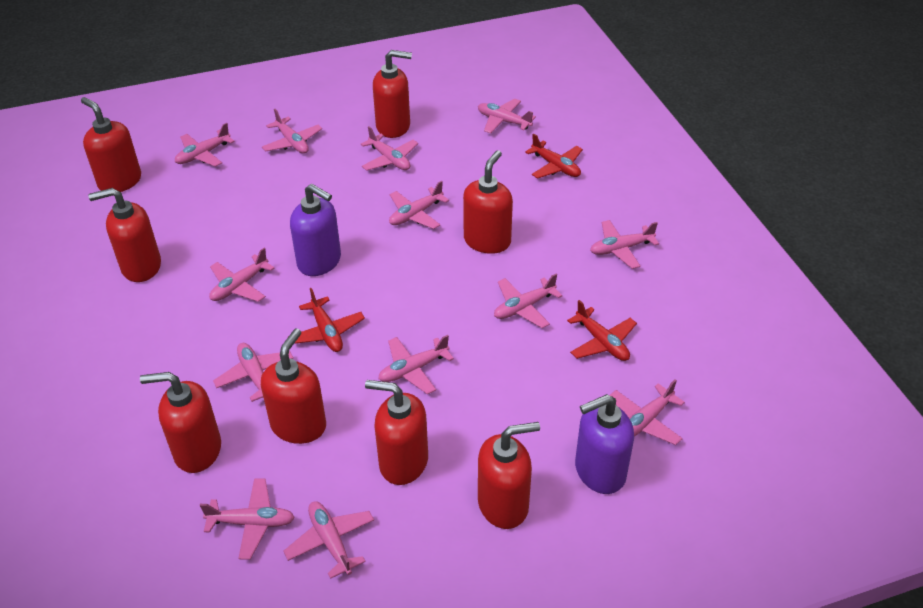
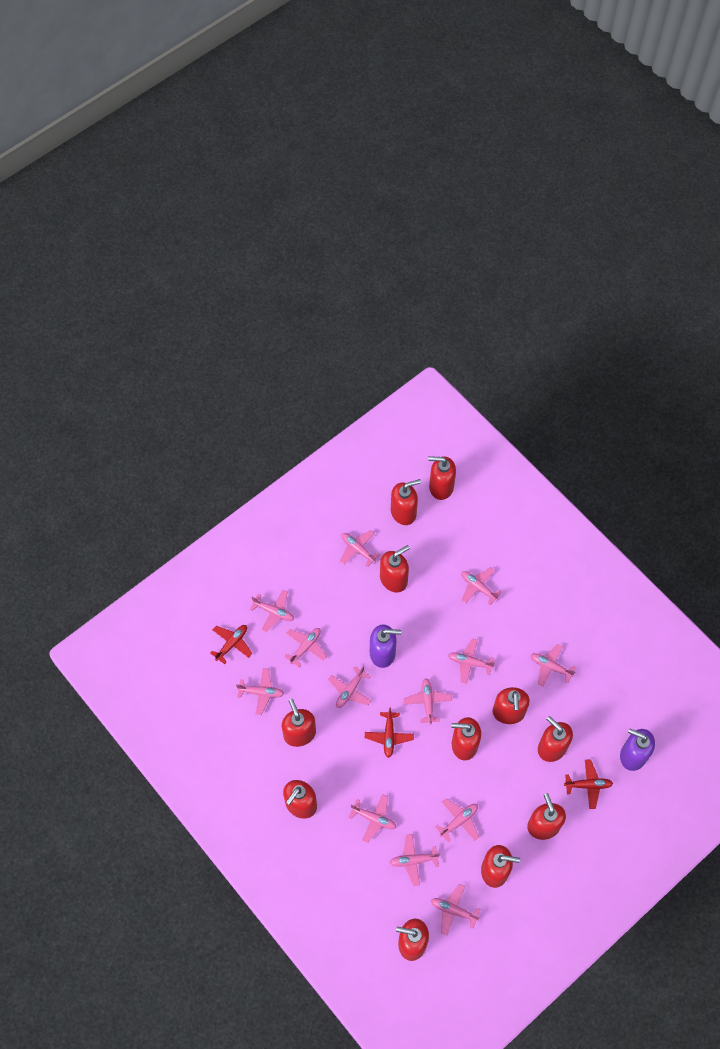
red soap dispenser: 8 -> 11

